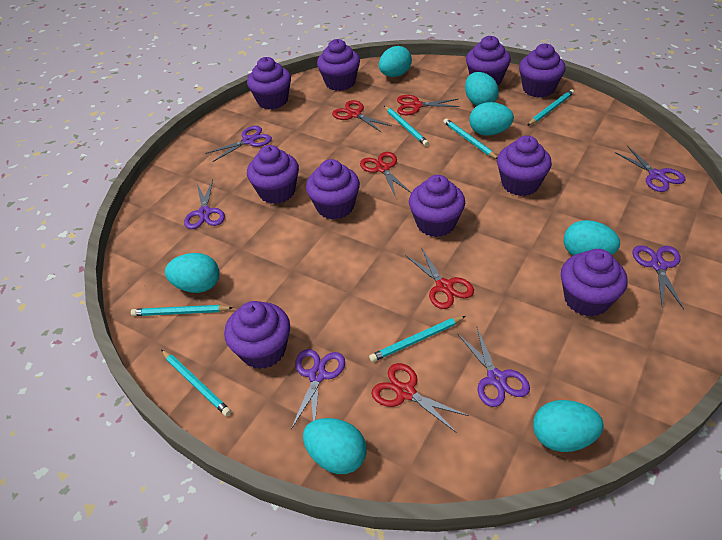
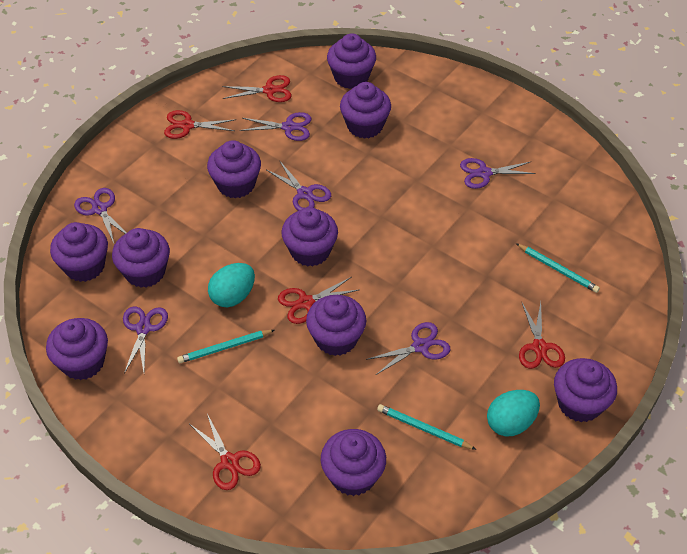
turquoise egg: 7 -> 2
turquoise pencil: 6 -> 3

